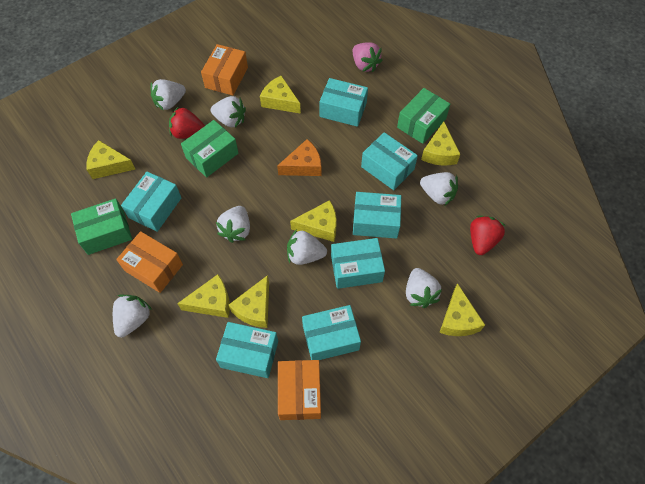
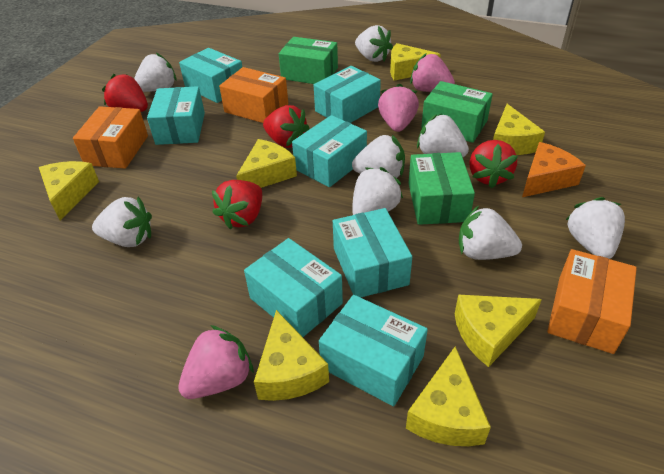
pink strawberry: 1 -> 3
red strawberry: 2 -> 4
white strawberry: 7 -> 8

